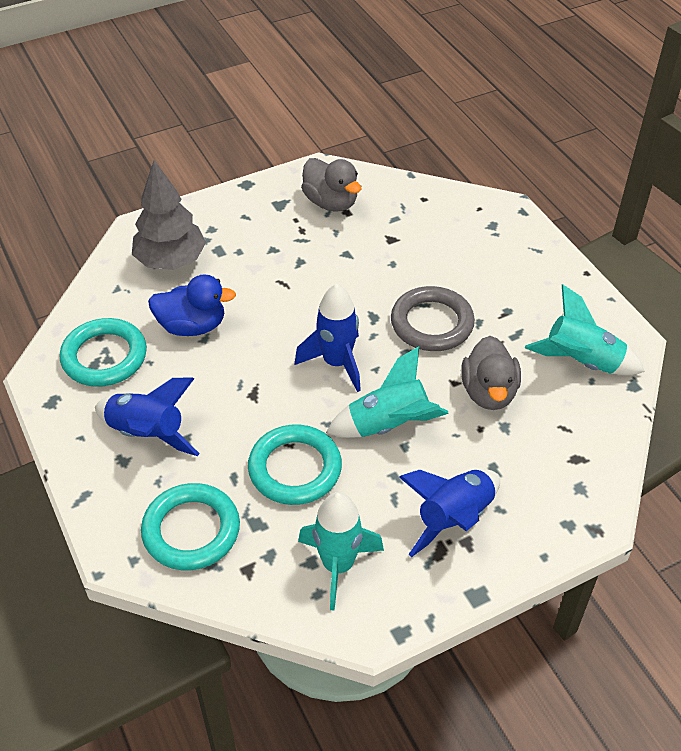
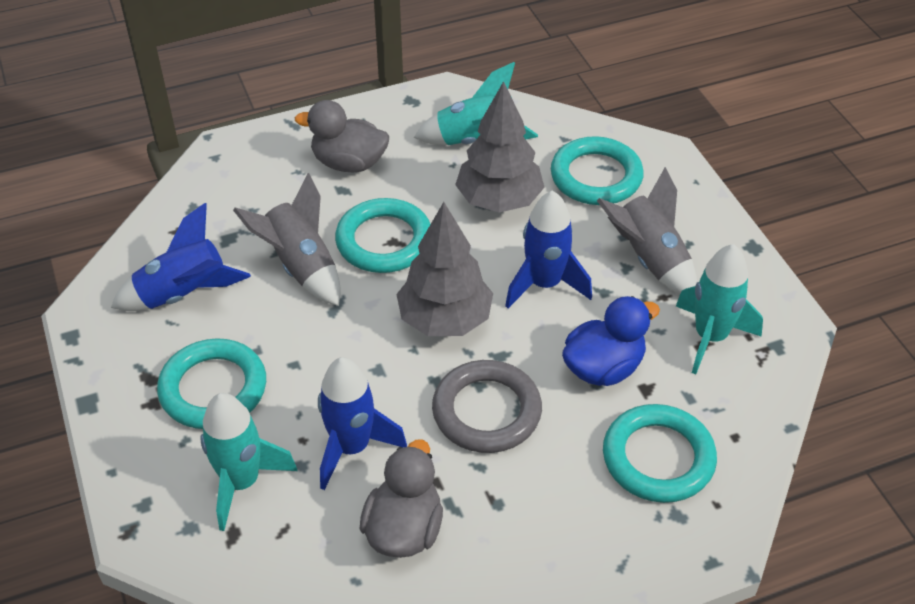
grey rocket: 0 -> 2
grey tree: 1 -> 2
turquoise ring: 3 -> 4

